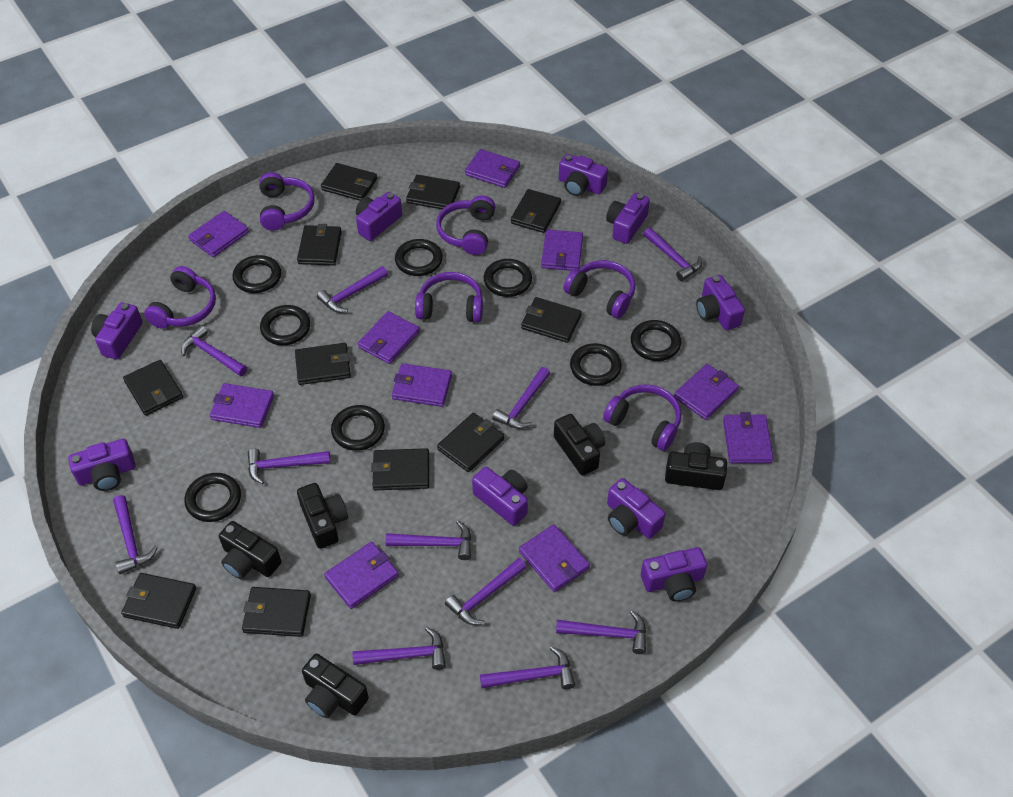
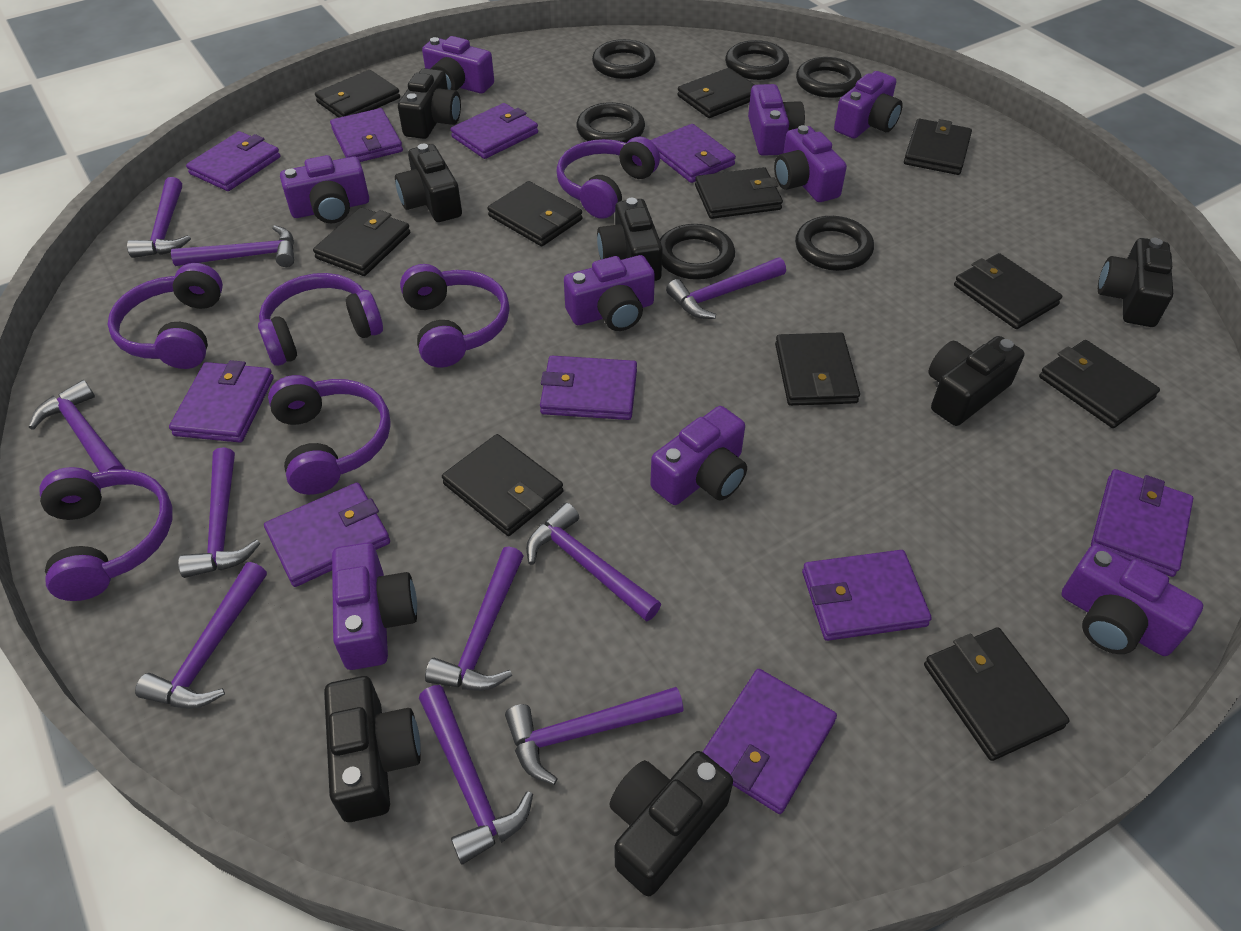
black camera: 5 -> 7
black ring: 8 -> 6
purple hammer: 11 -> 10

